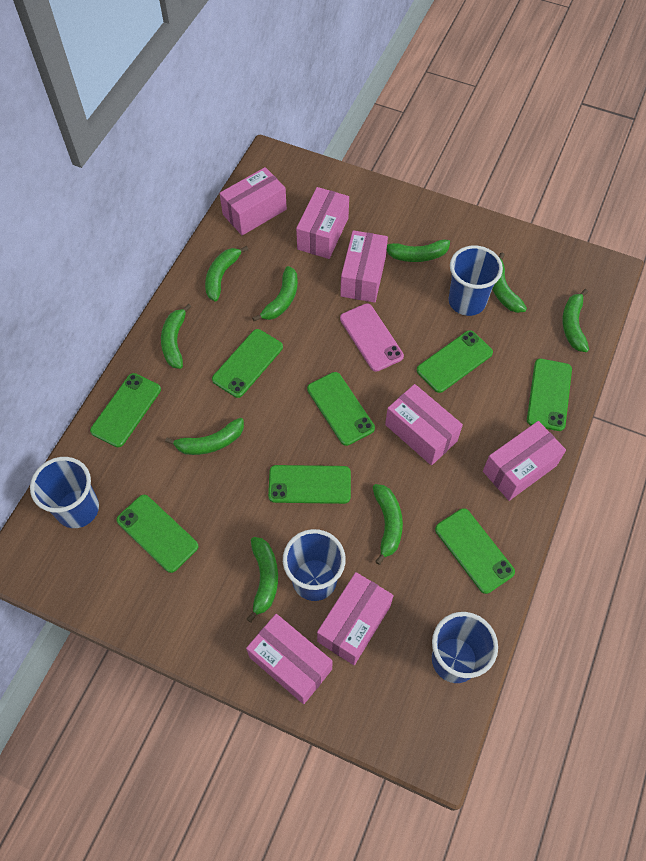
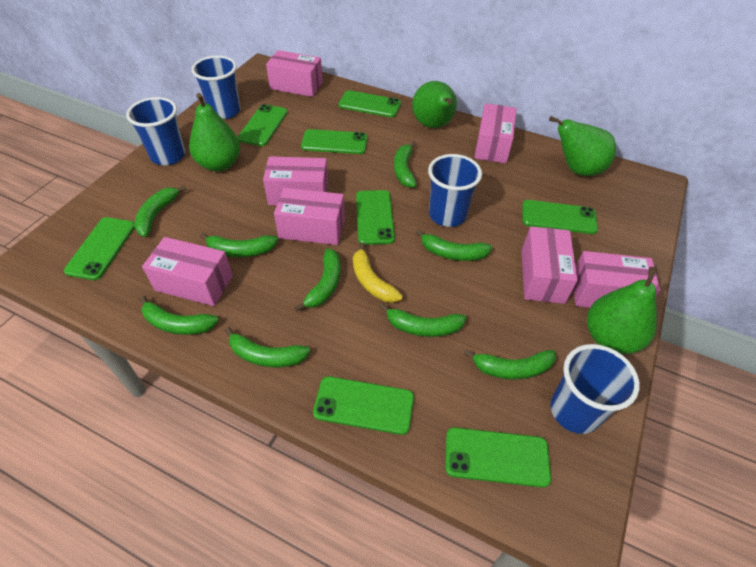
green pear: 0 -> 4
pink phone: 1 -> 0
yellow banana: 0 -> 1

